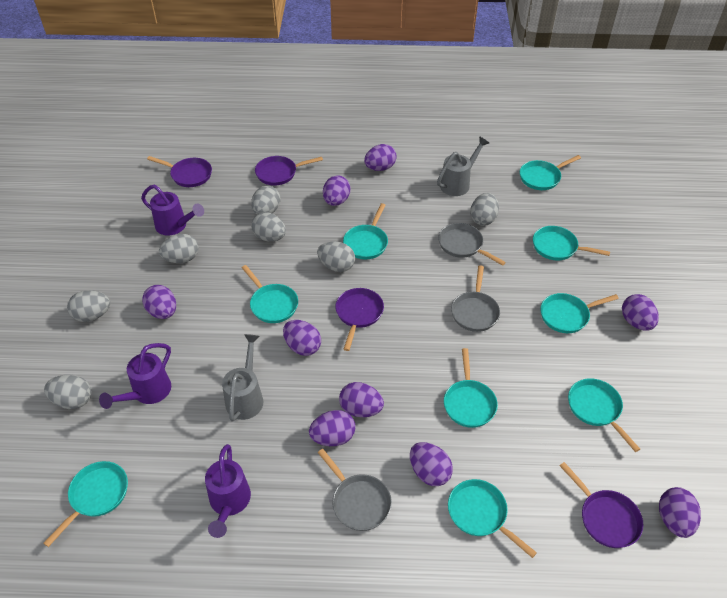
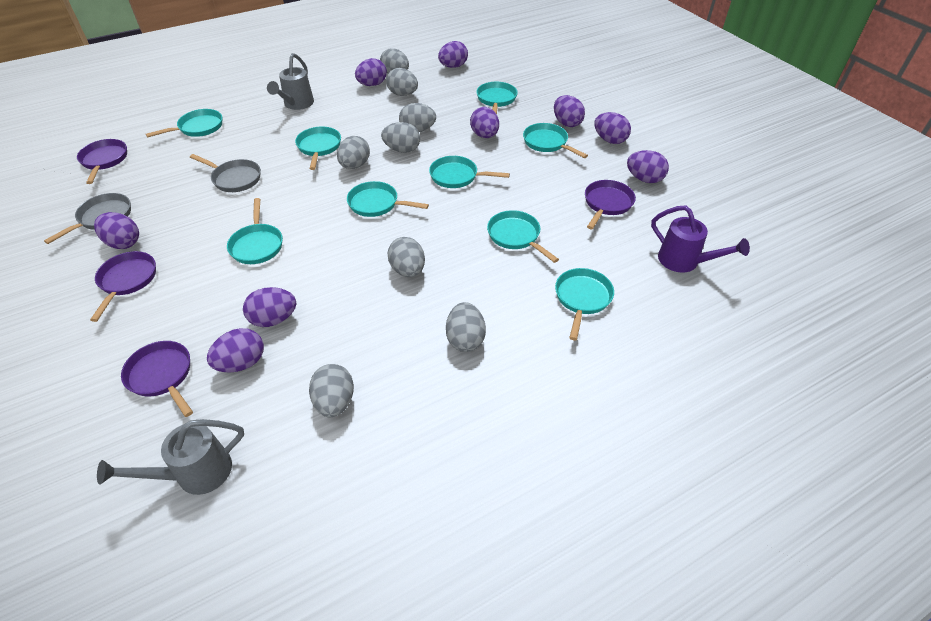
grey egg: 7 -> 8
grey pan: 3 -> 2
purple watering can: 3 -> 1

